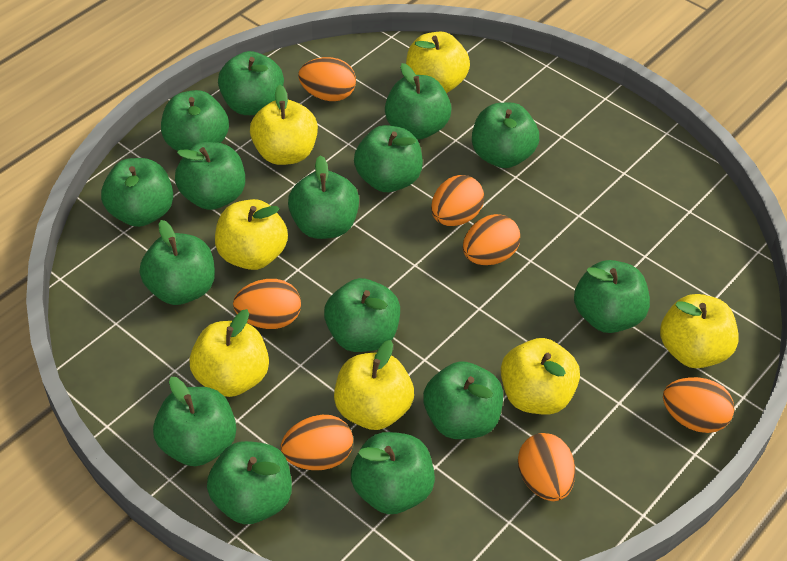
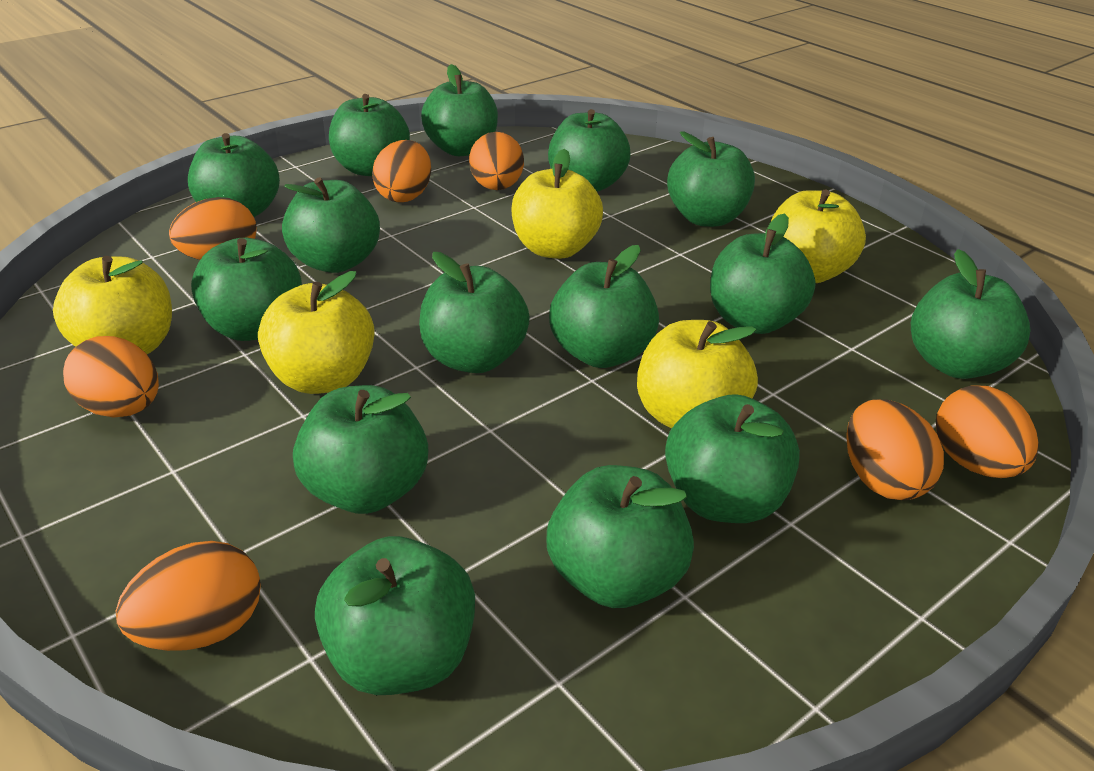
yellow apple: 7 -> 5

